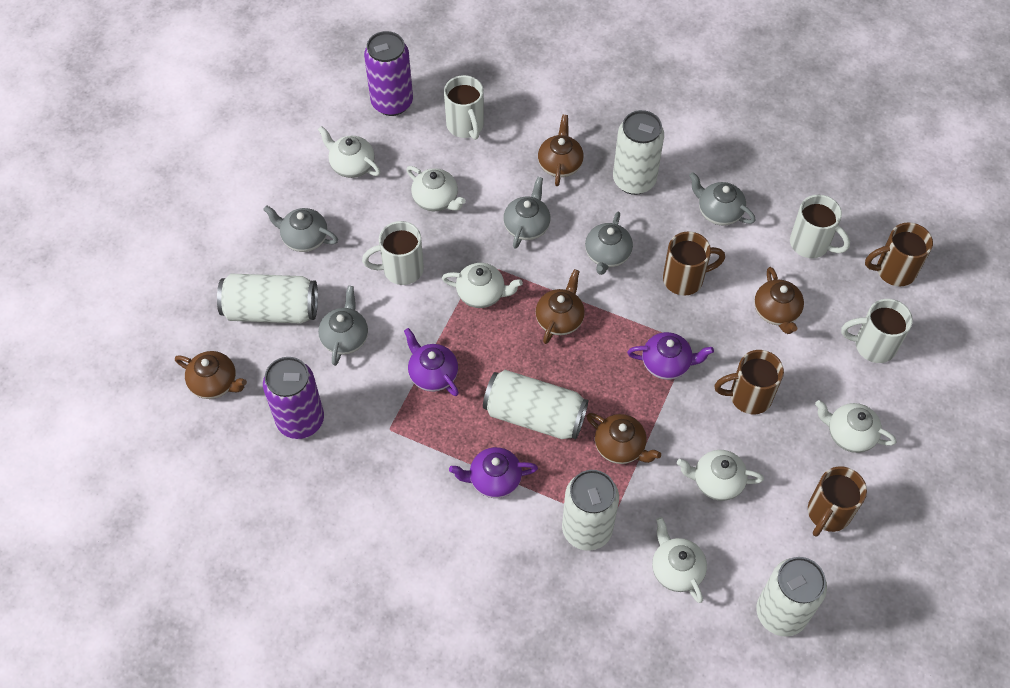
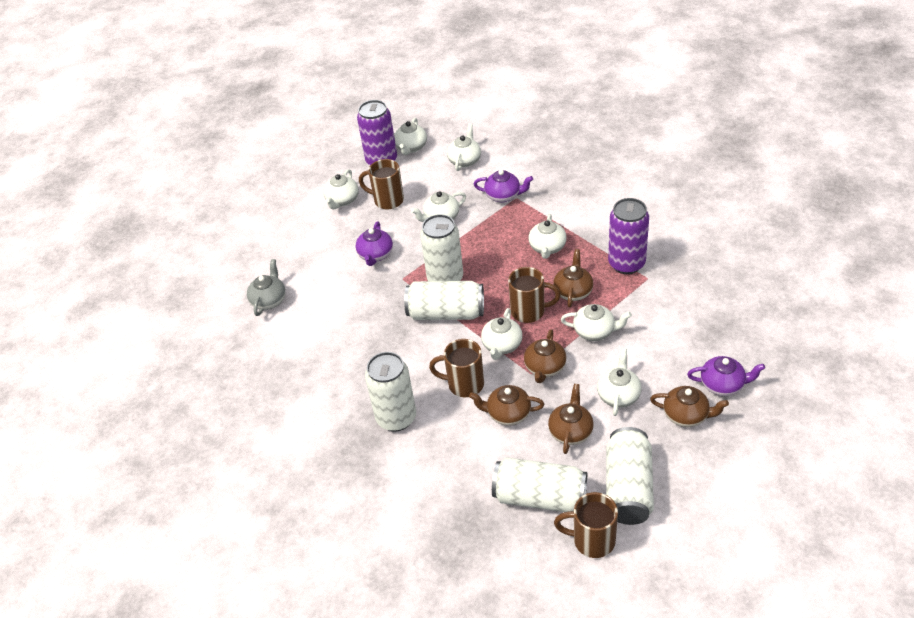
grey teapot: 5 -> 1
white mug: 4 -> 0
white teapot: 6 -> 8

